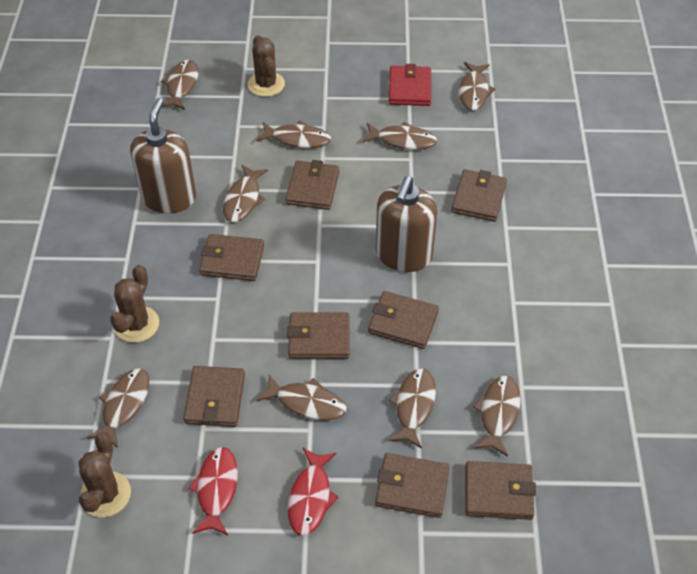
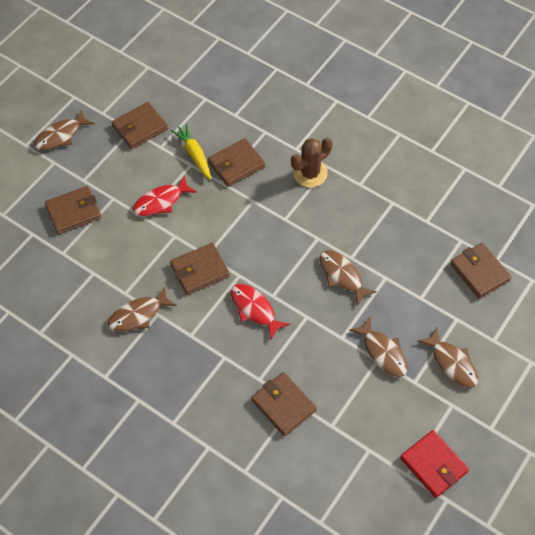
brown cactus: 3 -> 1
brown fish: 9 -> 5
brown soap dispenser: 2 -> 0
brown wallet: 8 -> 6
yellow carrot: 0 -> 1

